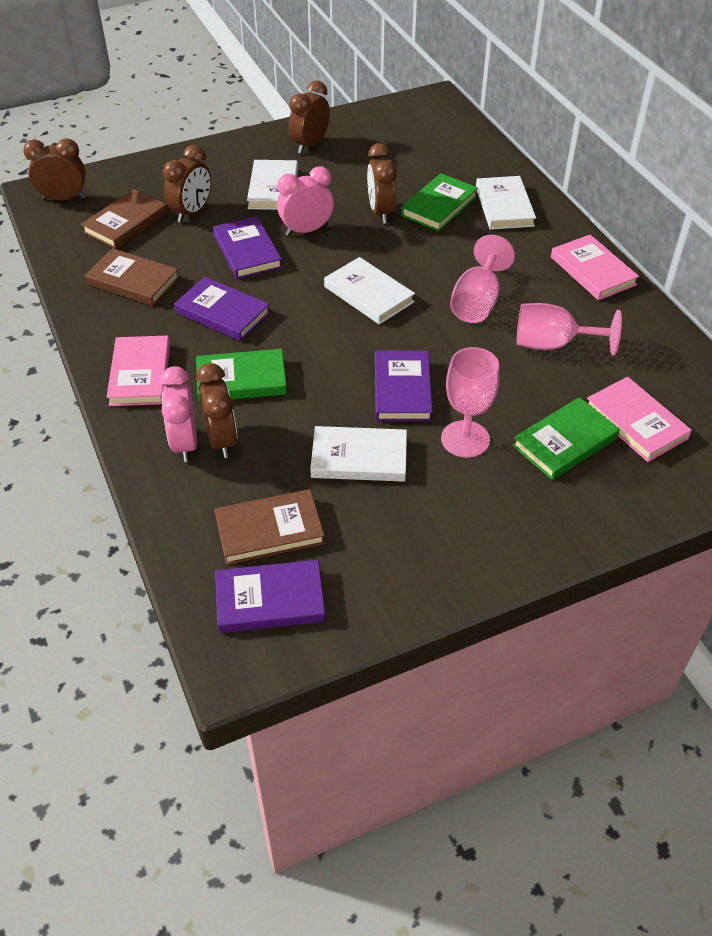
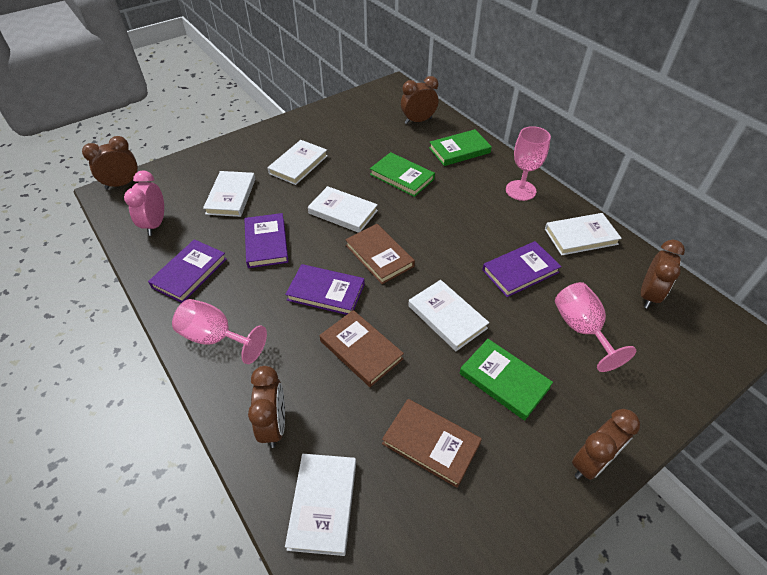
pink book: 3 -> 0
pink clock: 2 -> 1
white book: 4 -> 6

